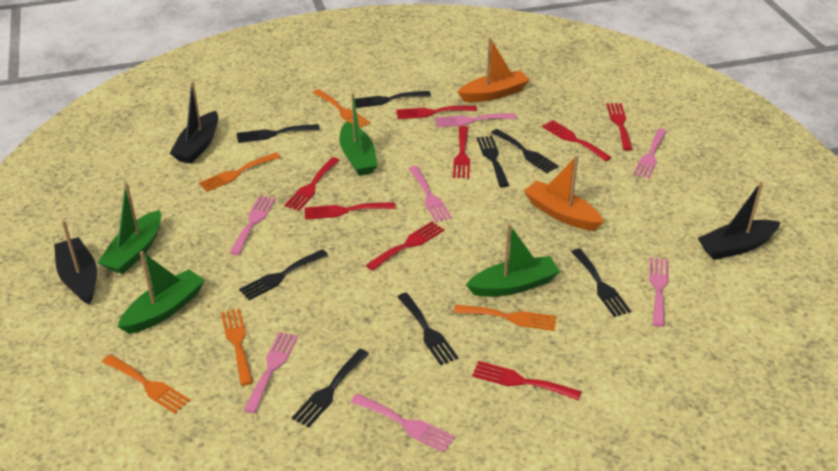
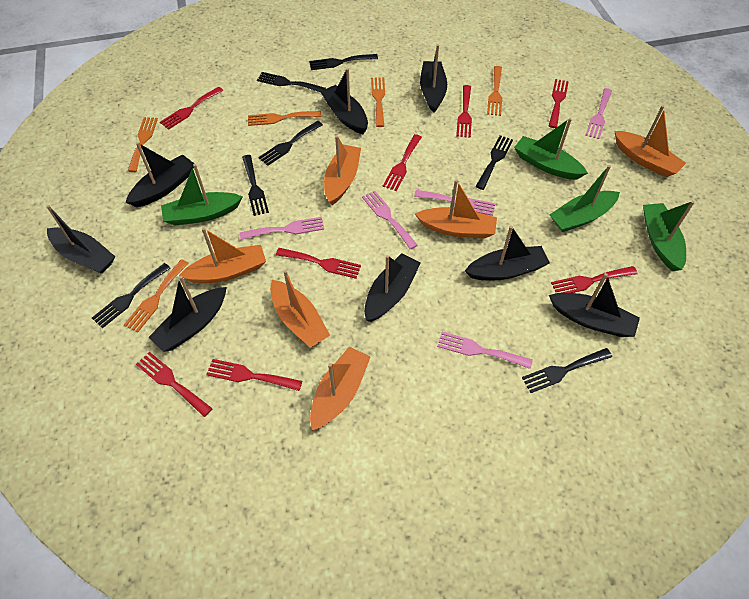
black boat: 3 -> 8
black fork: 8 -> 7
orange boat: 2 -> 6
pink fork: 7 -> 5

